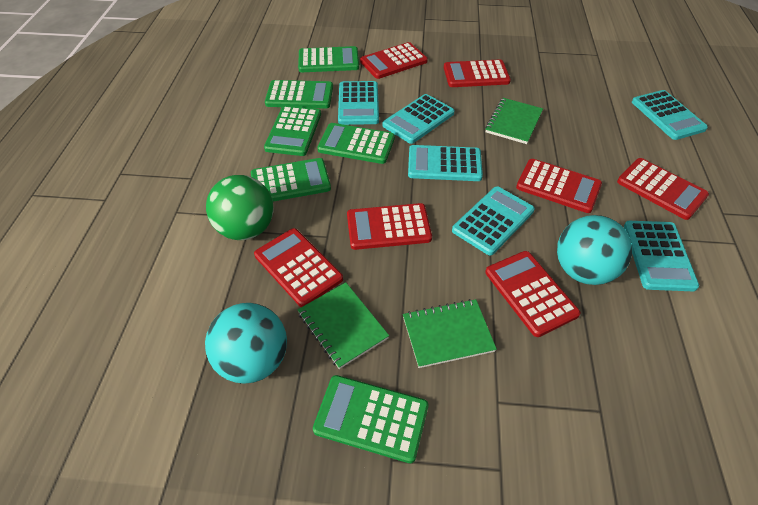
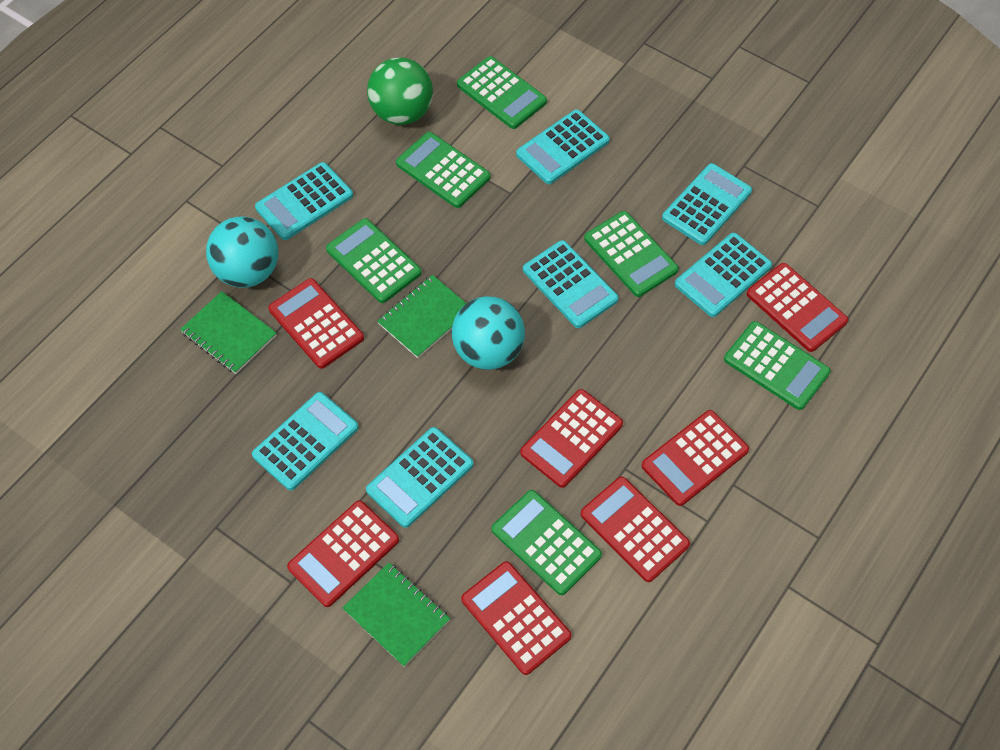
turquoise calculator: 6 -> 7

